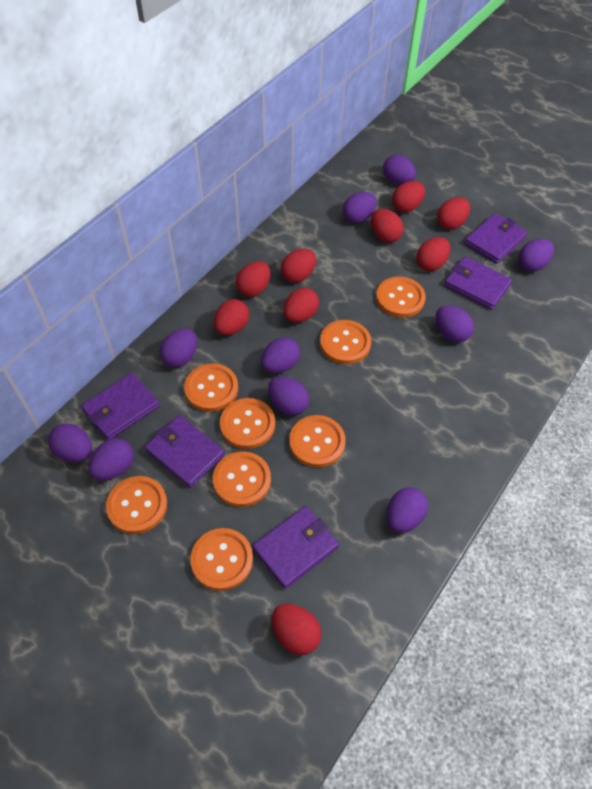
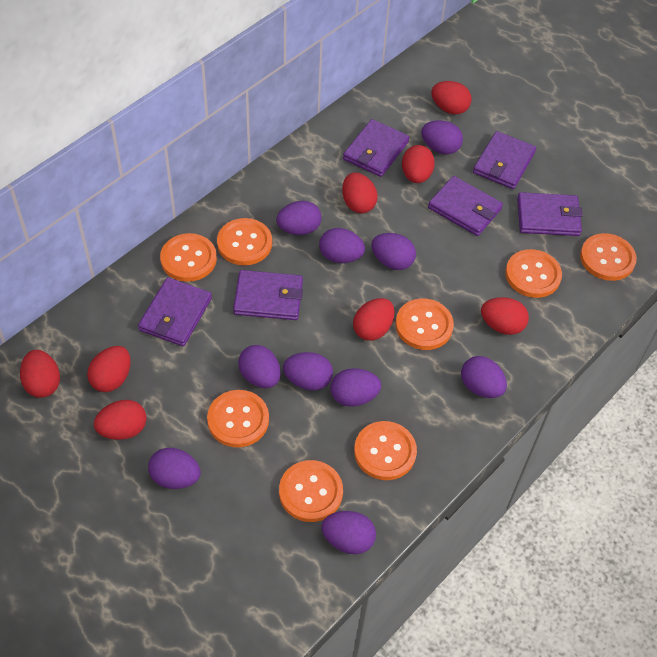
purple wallet: 5 -> 6
red egg: 9 -> 8

